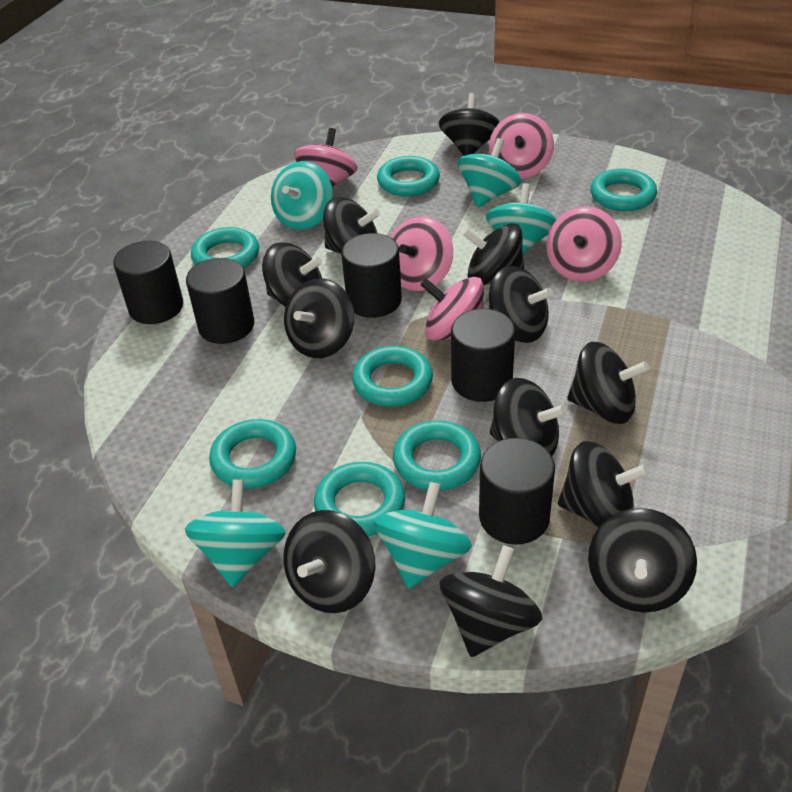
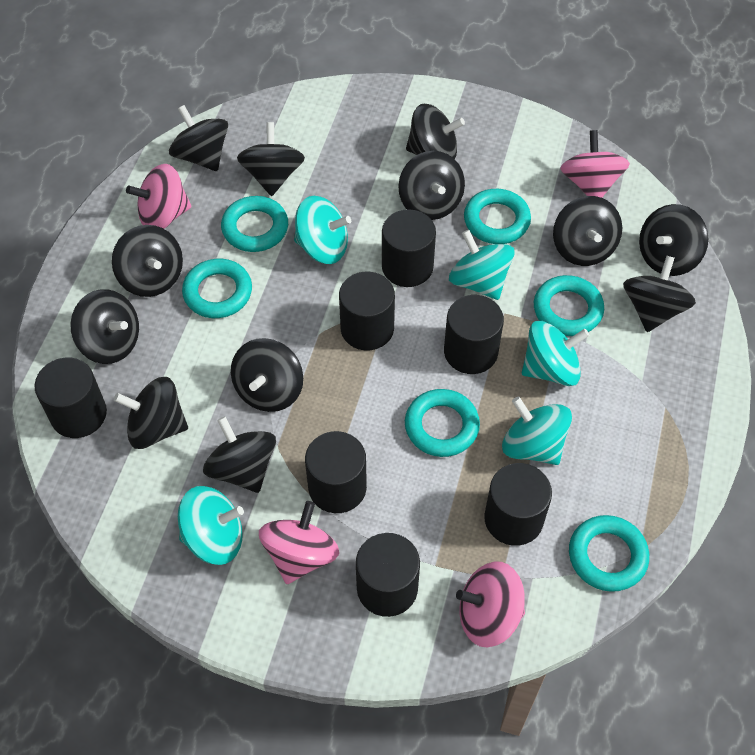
black cylinder: 5 -> 7
pink spinning top: 5 -> 4
turquoise ring: 7 -> 6

